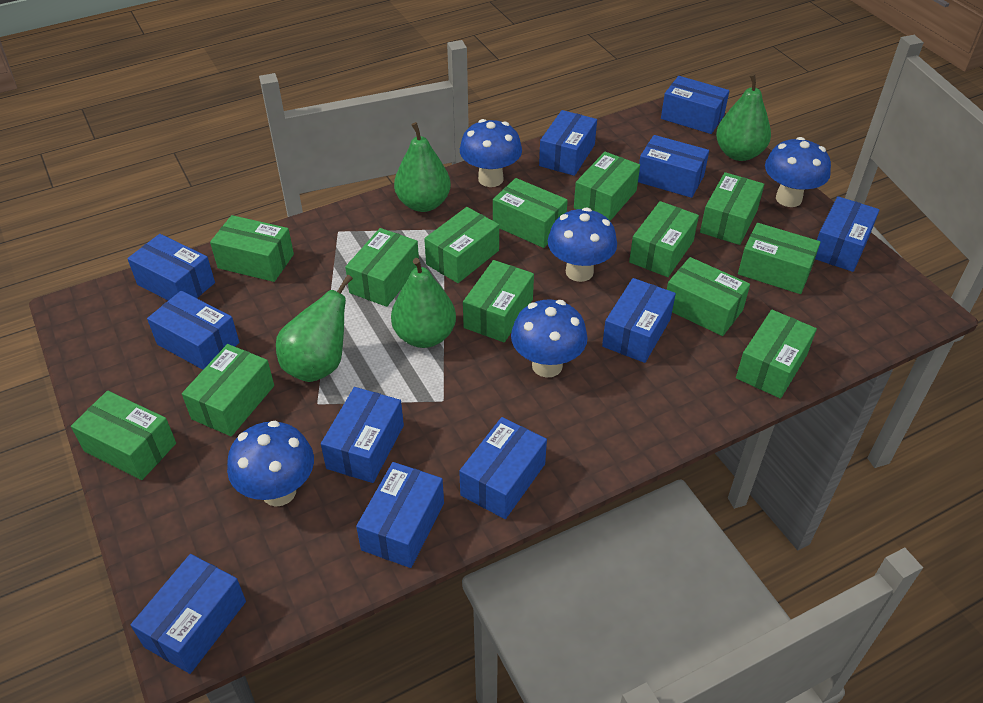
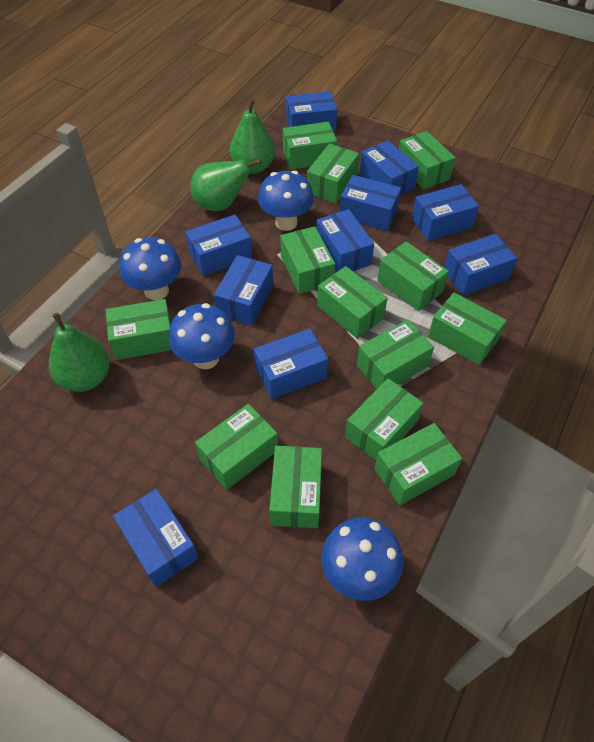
blue box: 11 -> 10
blue mushroom: 5 -> 4
green pear: 4 -> 3

